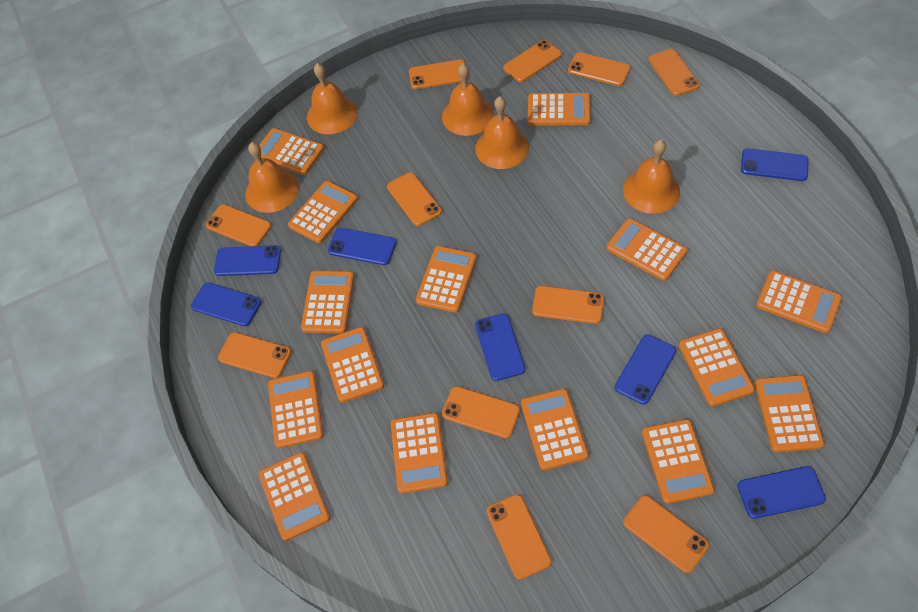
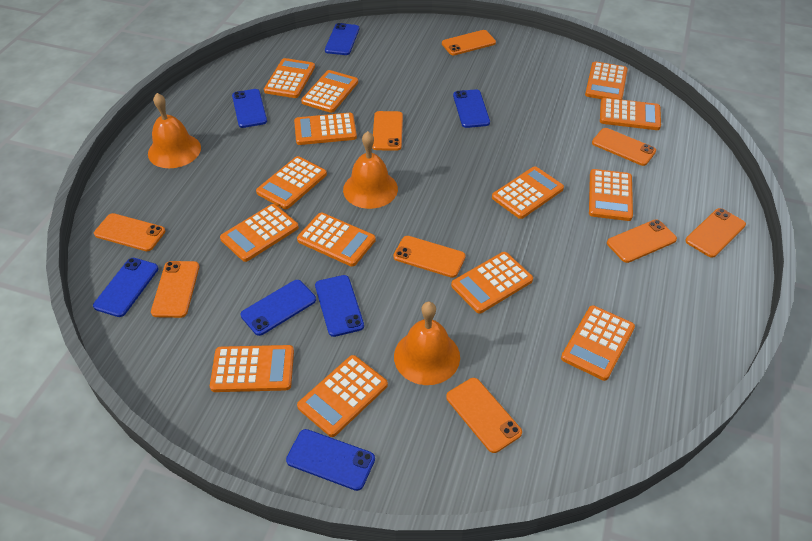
orange bell: 5 -> 3
orange calculator: 15 -> 14
orange phone: 11 -> 9

